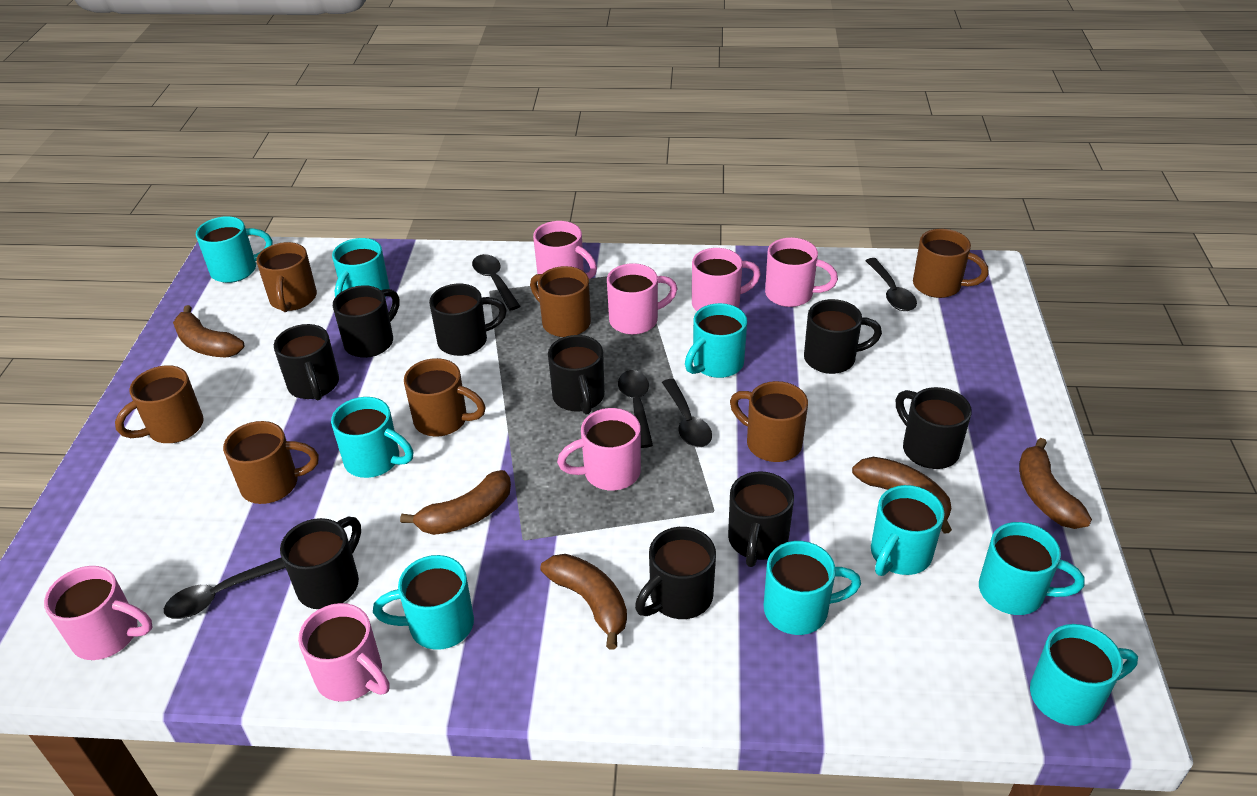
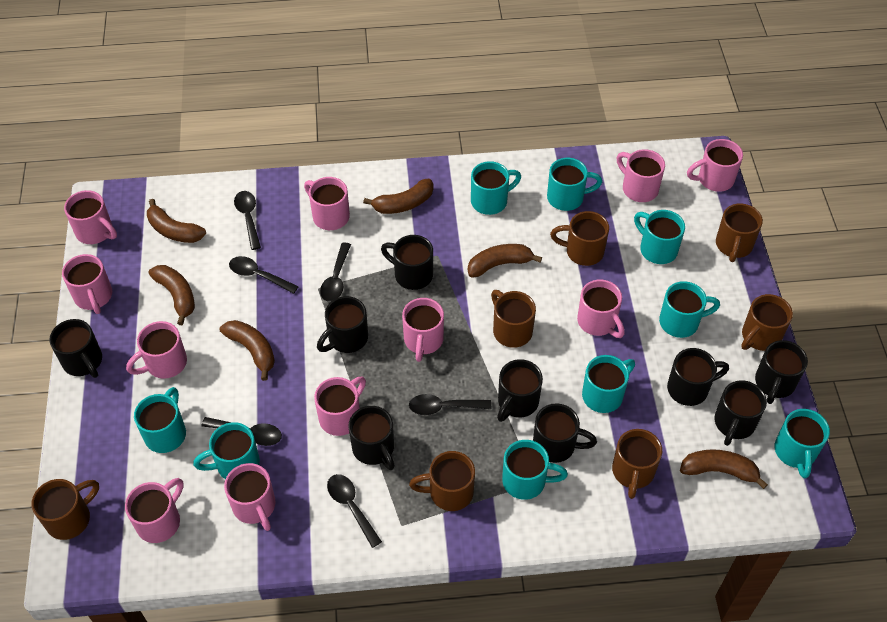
black spoon: 5 -> 6
brown banana: 5 -> 6
pink mug: 7 -> 11

